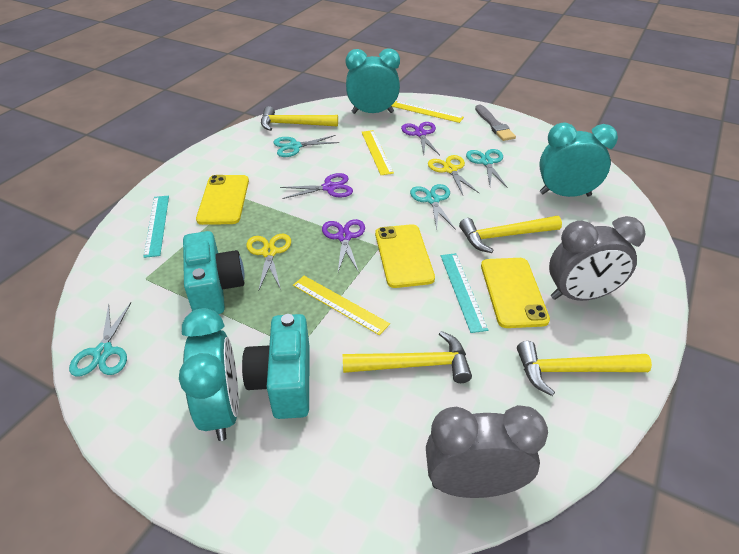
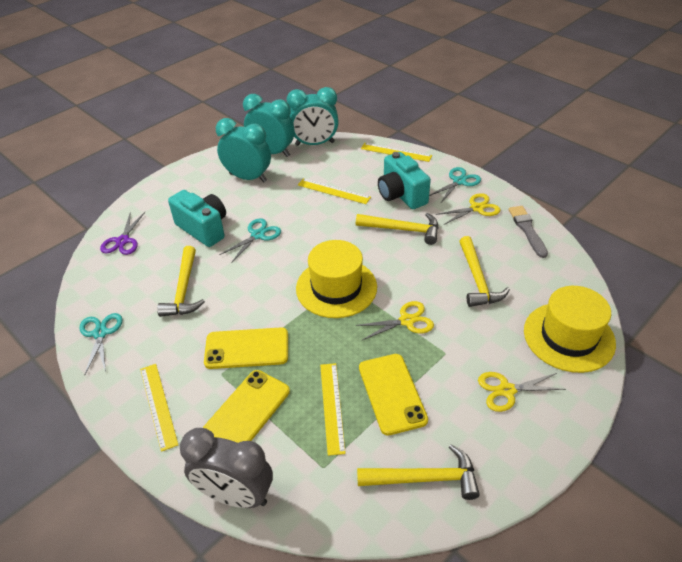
grey clock: 2 -> 1
purple scissors: 3 -> 1
turquoise ruler: 2 -> 0
turquoise scissors: 4 -> 3
yellow hat: 0 -> 2
yellow ruler: 3 -> 4
yellow scissors: 2 -> 3

